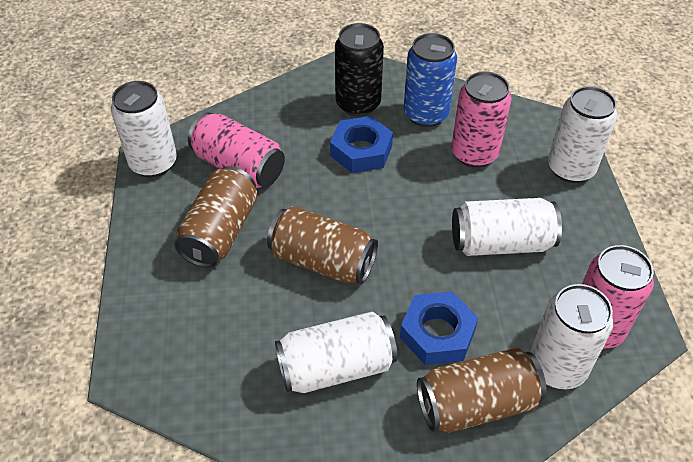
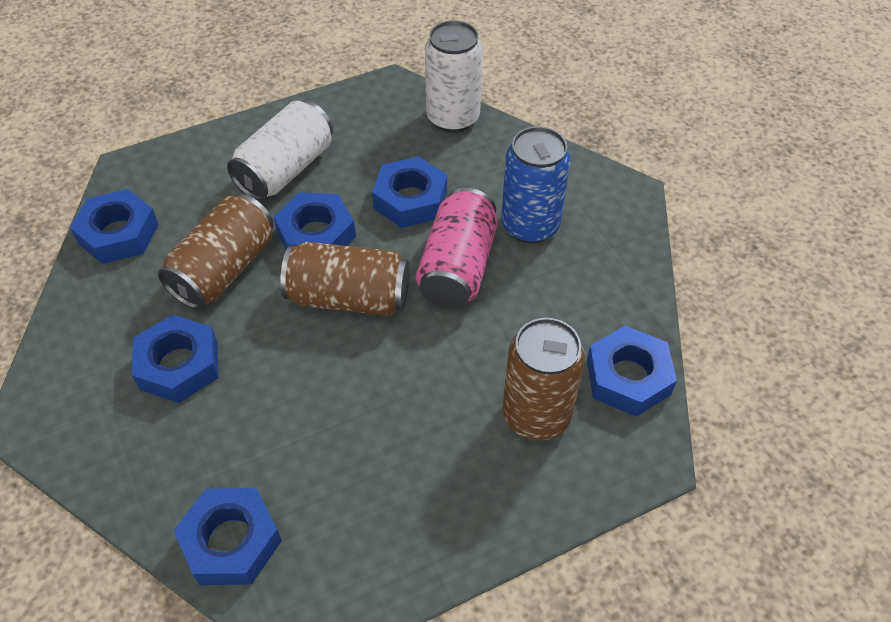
black can: 1 -> 0
blue nut: 2 -> 6
pink can: 3 -> 1
white can: 5 -> 2

